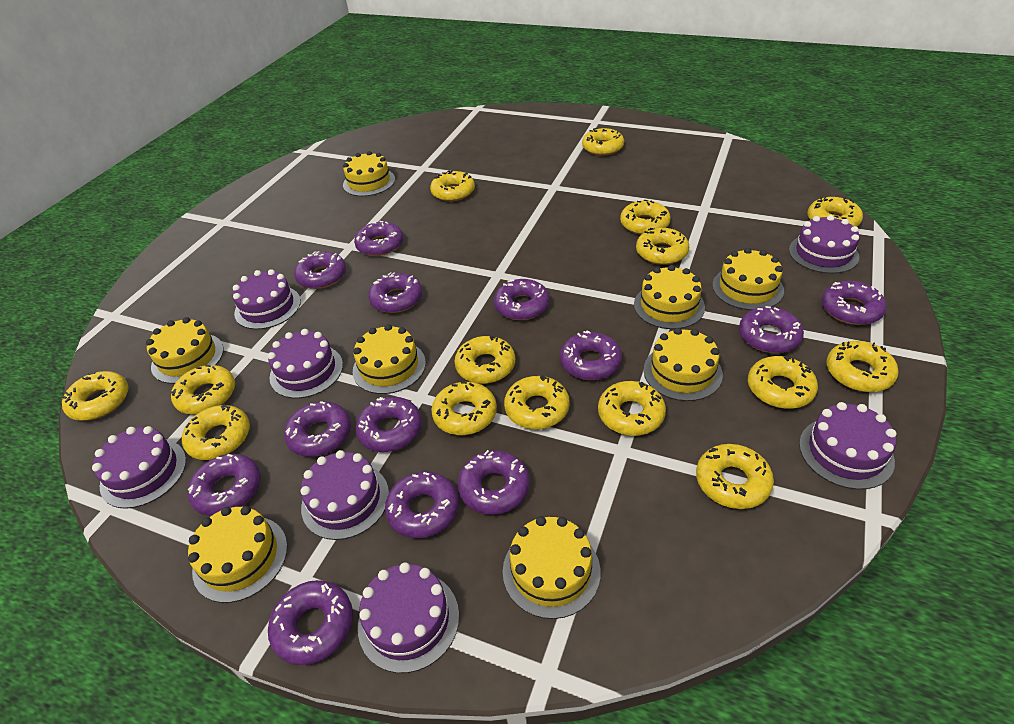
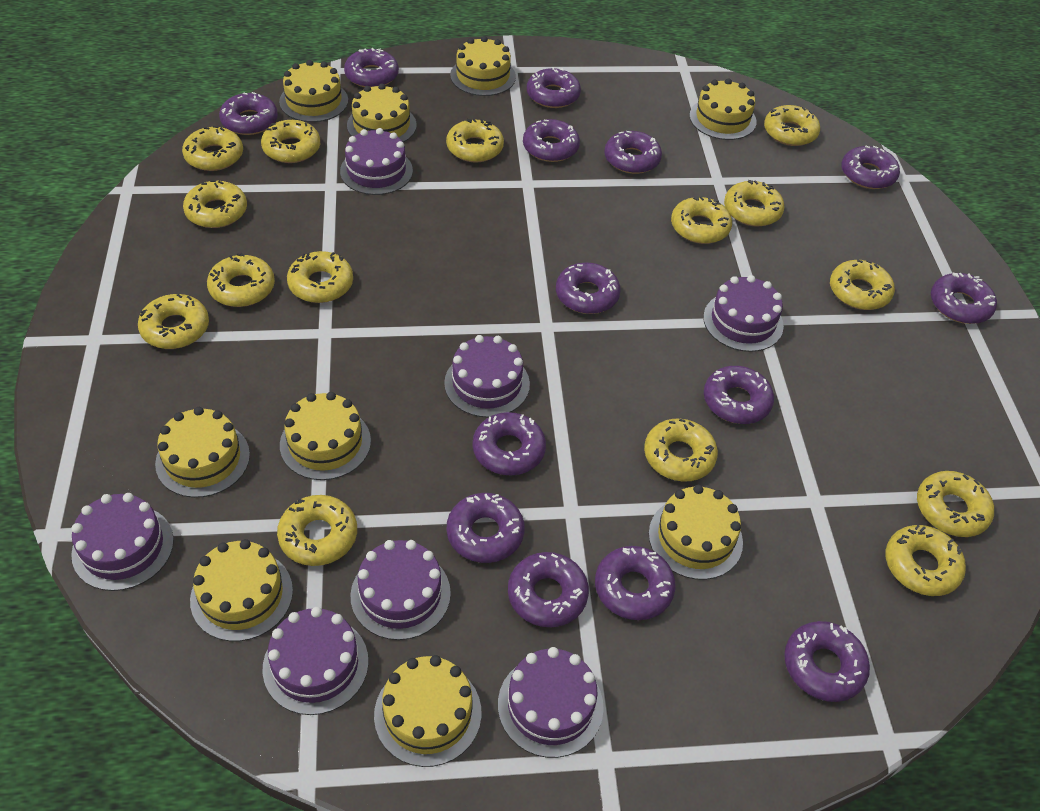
purple donut: 13 -> 14
yellow cake: 8 -> 9

